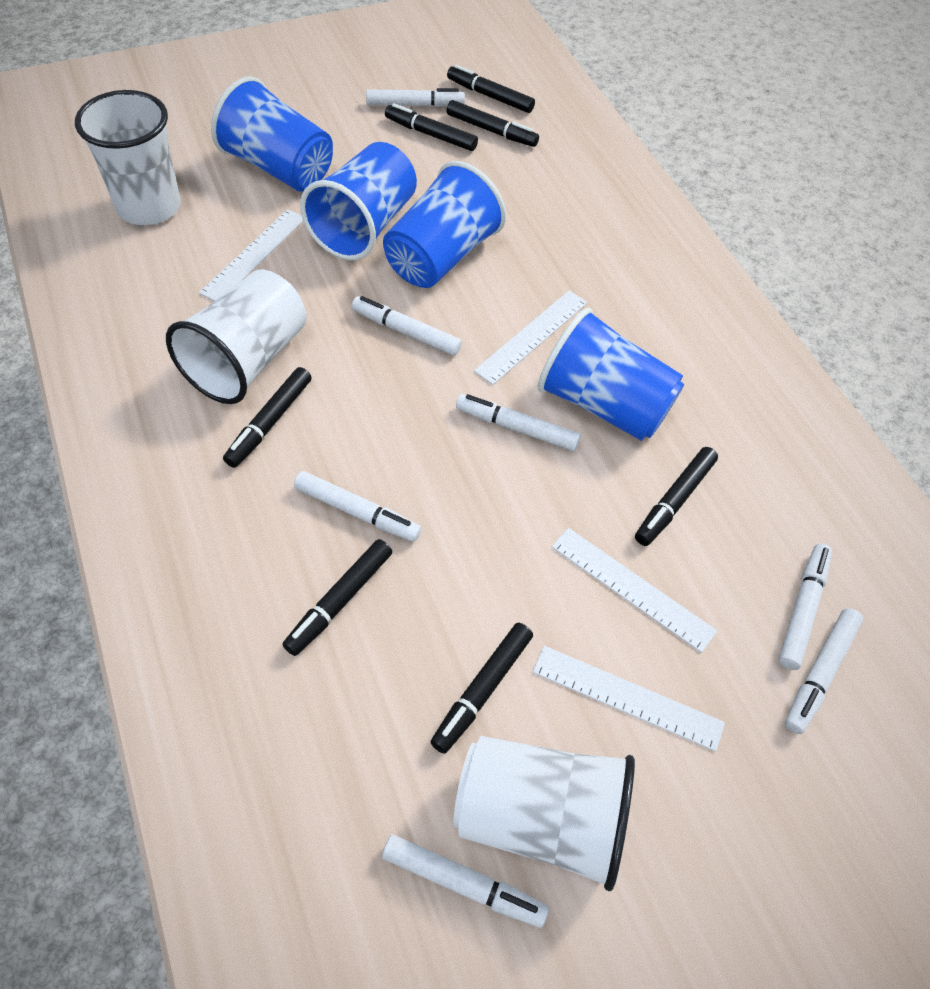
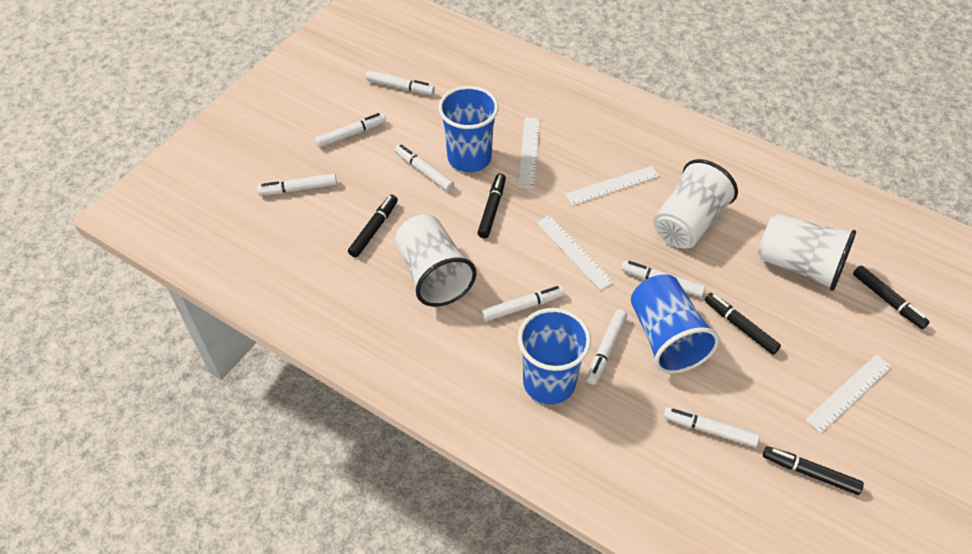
black marker: 7 -> 5
blue cup: 4 -> 3
white marker: 7 -> 8

